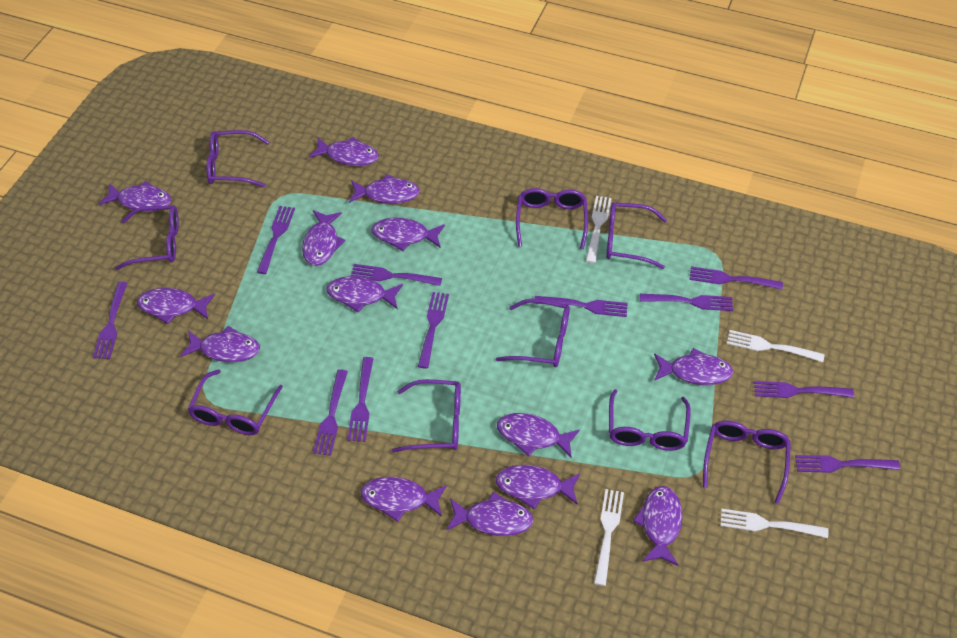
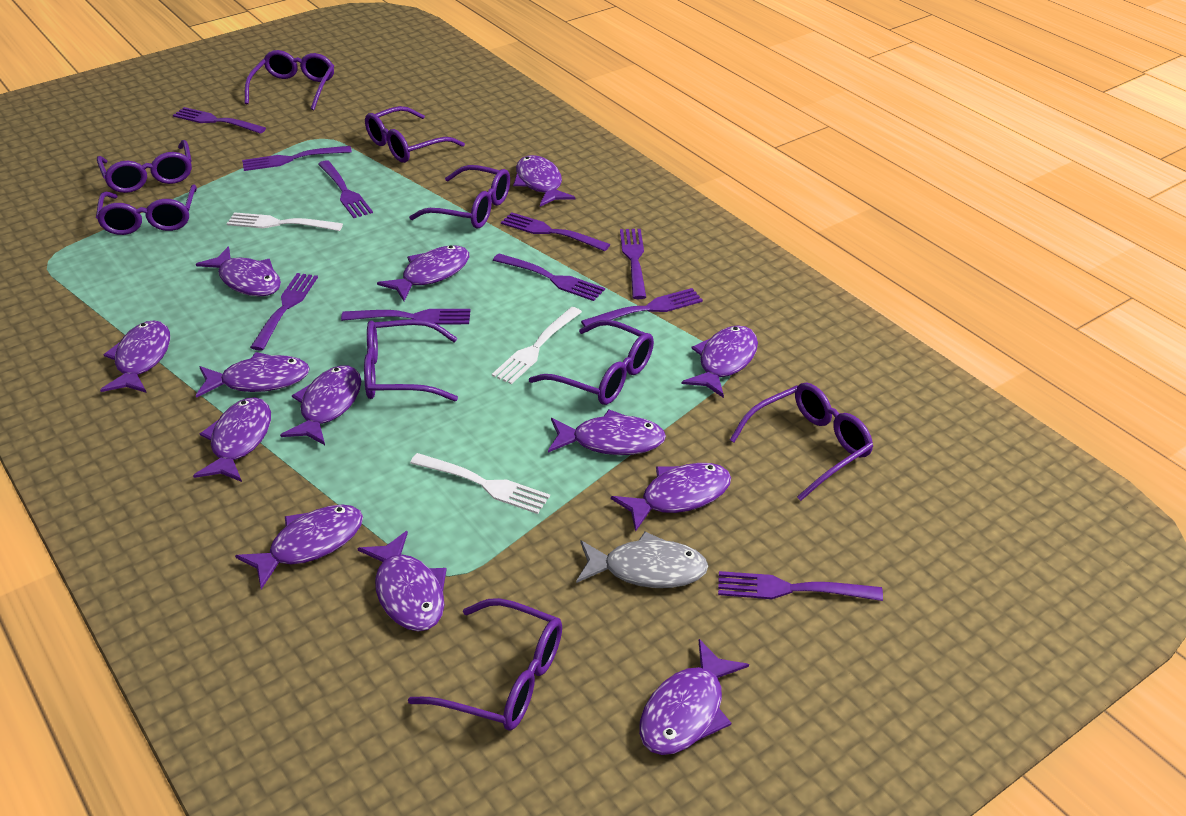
grey fish: 0 -> 1
purple fish: 14 -> 13
purple fork: 11 -> 10
white fork: 4 -> 3

